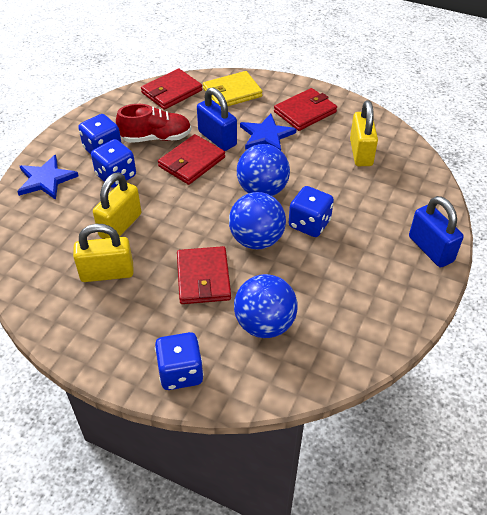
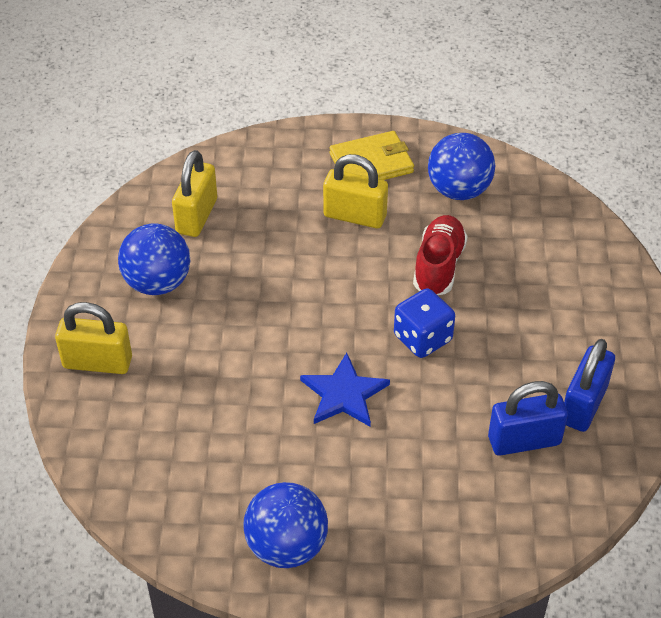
blue dice: 4 -> 1
blue star: 2 -> 1
red wallet: 4 -> 0

